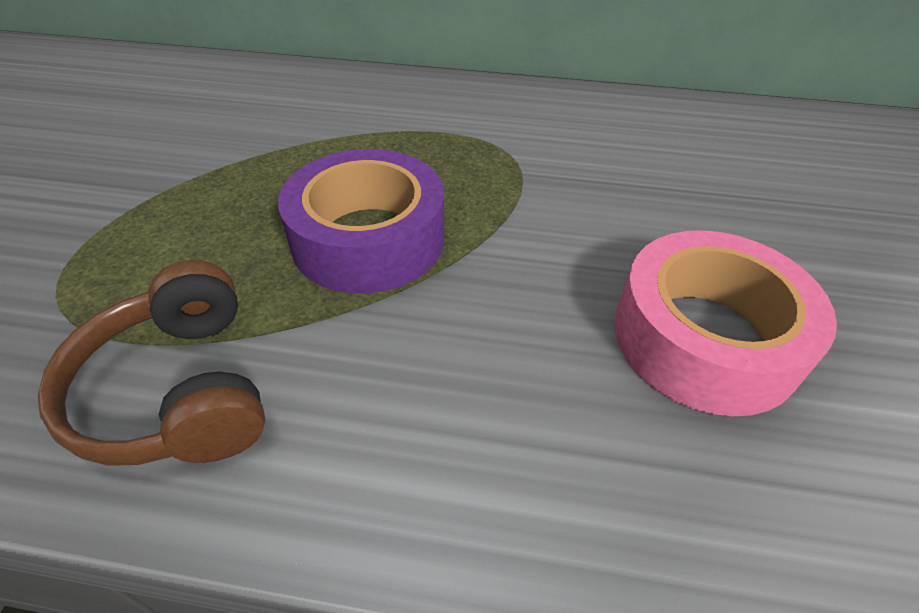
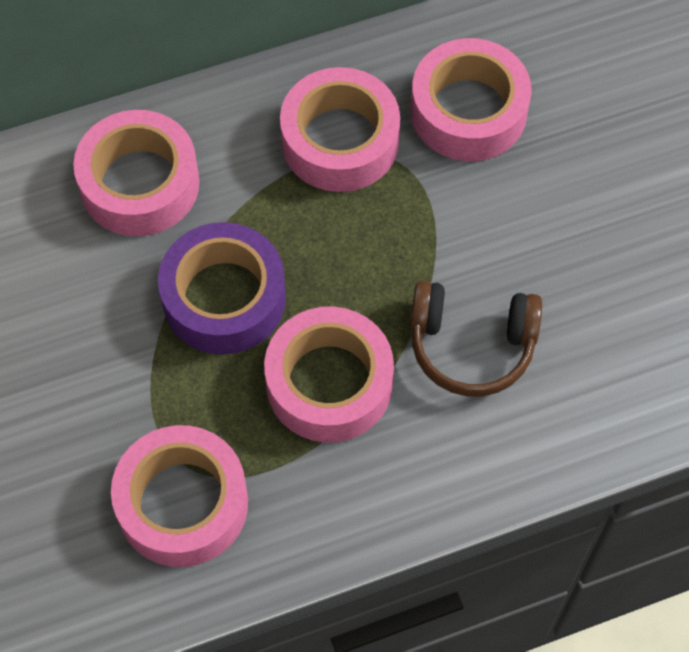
pink tape: 1 -> 5

